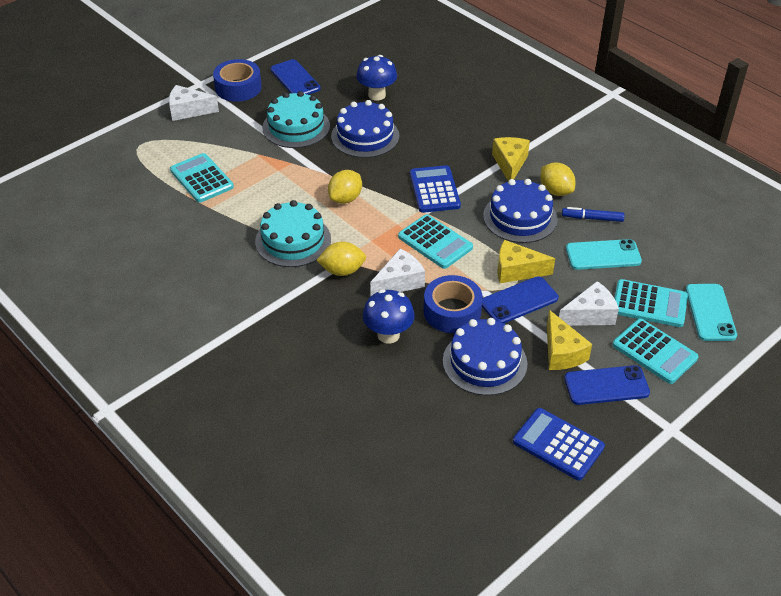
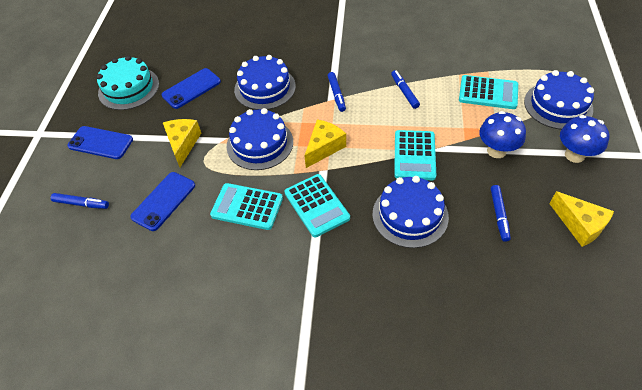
blue cake: 3 -> 4
blue calculator: 2 -> 0
blue marker: 1 -> 4
blue tape: 2 -> 0
turquoise cake: 2 -> 1
turquoise phone: 2 -> 0
white cheese: 3 -> 0
yellow lemon: 3 -> 0

